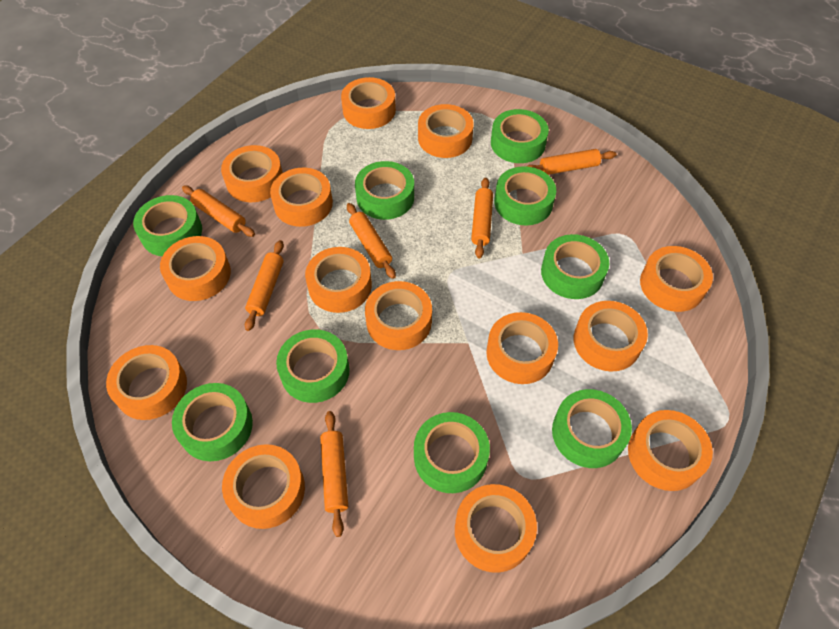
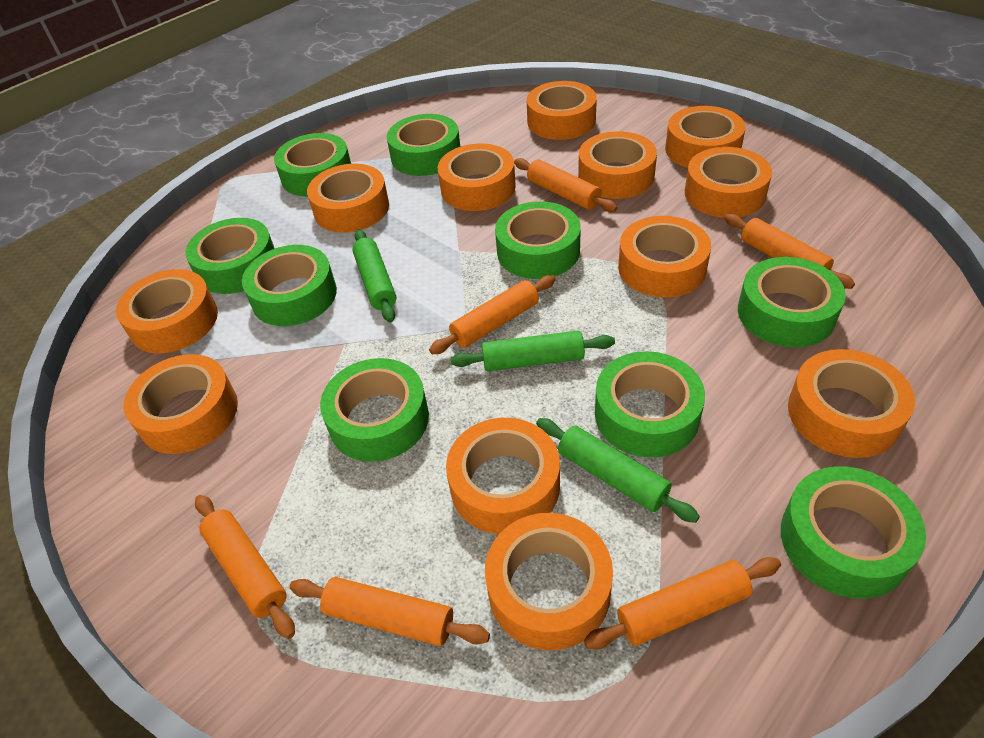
green rolling pin: 0 -> 3
orange tape: 14 -> 12

